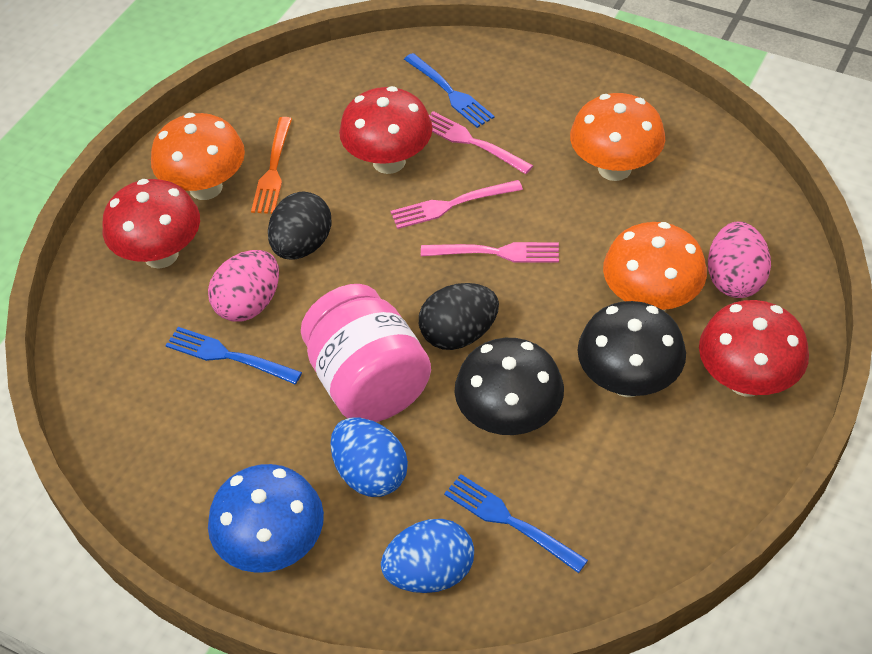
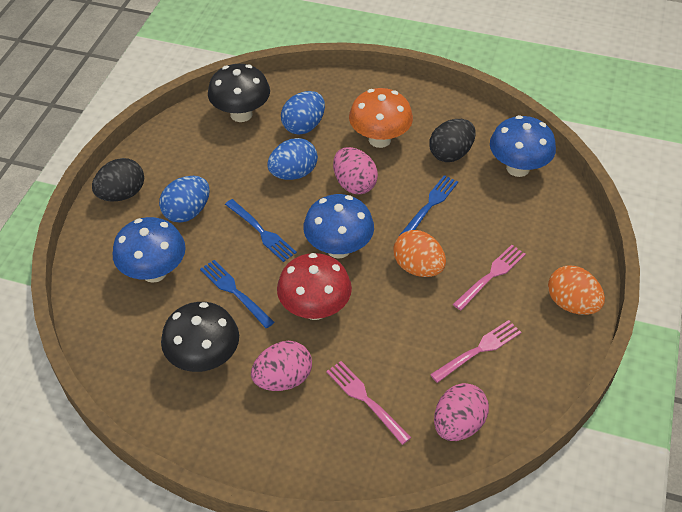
blue egg: 2 -> 3
blue mushroom: 1 -> 3
orange egg: 0 -> 2
orange fork: 1 -> 0
orange mushroom: 3 -> 1
pink egg: 2 -> 3
pink jar: 1 -> 0
red mushroom: 3 -> 1

